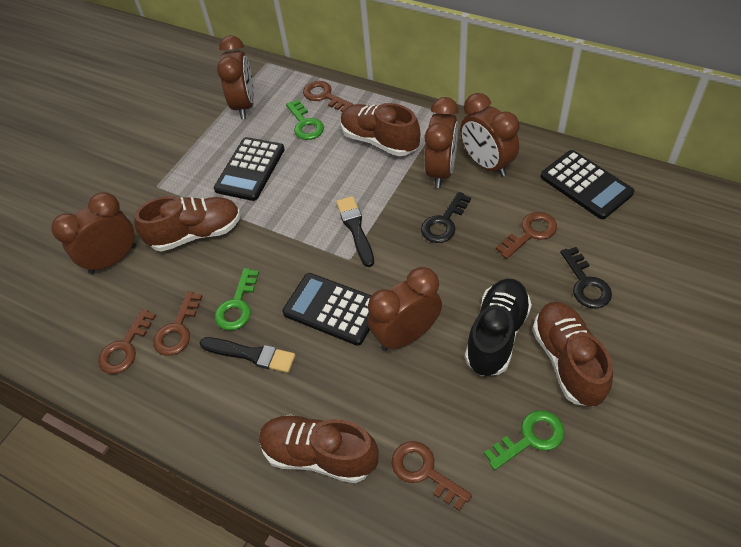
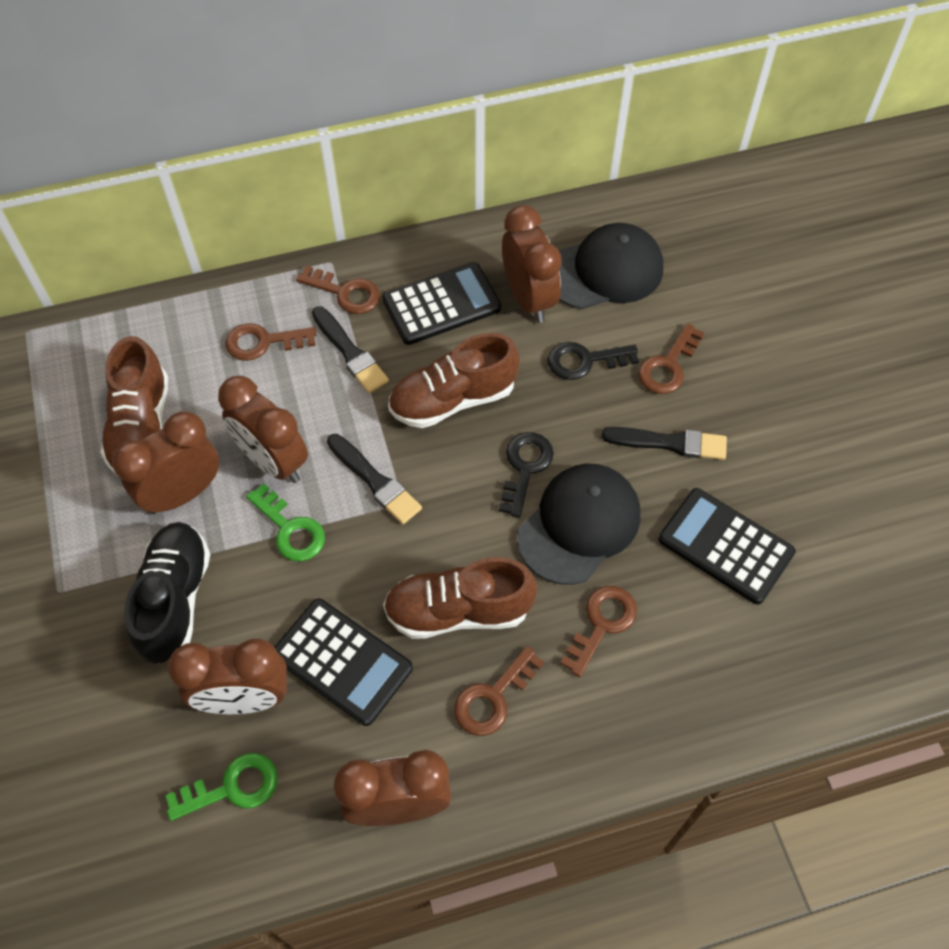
black brush: 2 -> 3
black cap: 0 -> 2
brown shoe: 4 -> 3
green key: 3 -> 2

